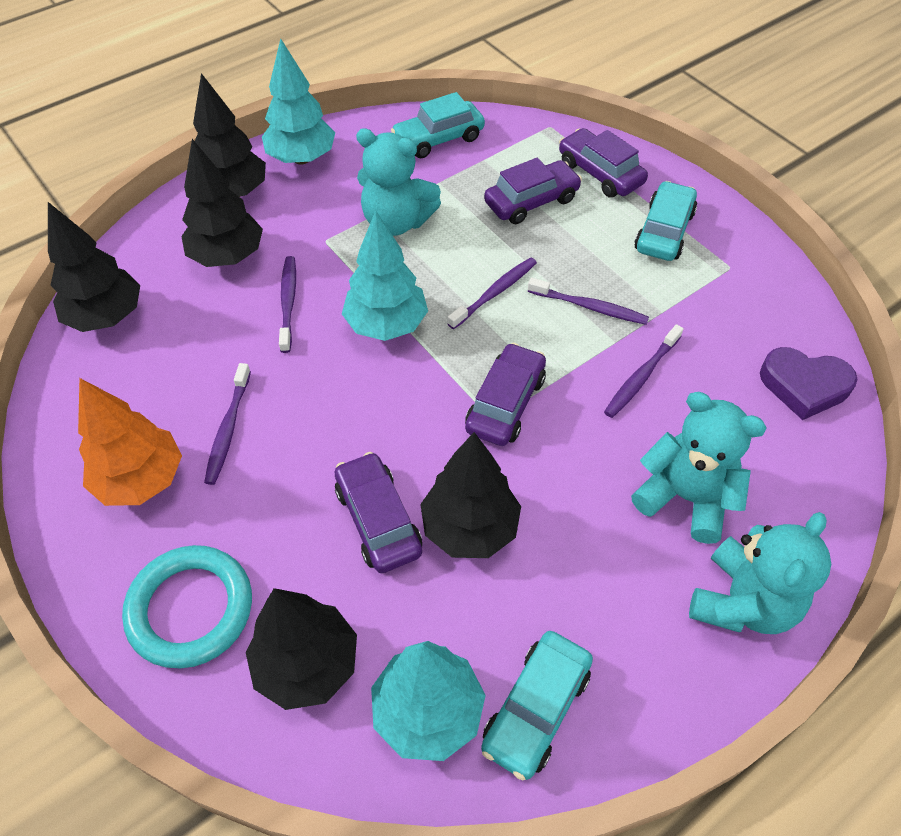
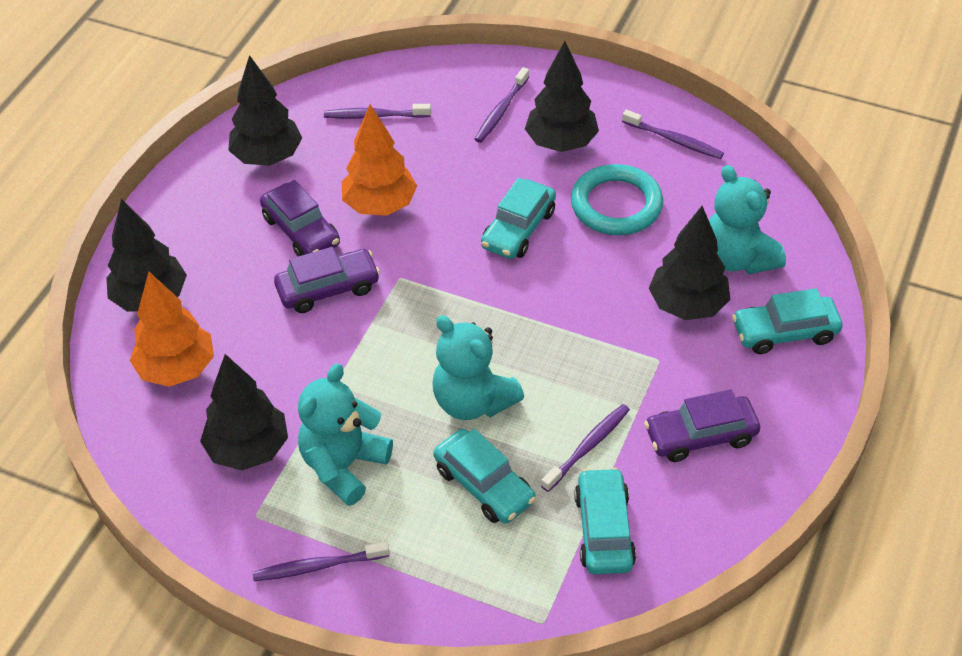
orange tree: 1 -> 2
purple car: 4 -> 3
purple heart: 1 -> 0
turquoise car: 3 -> 4
turquoise tree: 3 -> 0

